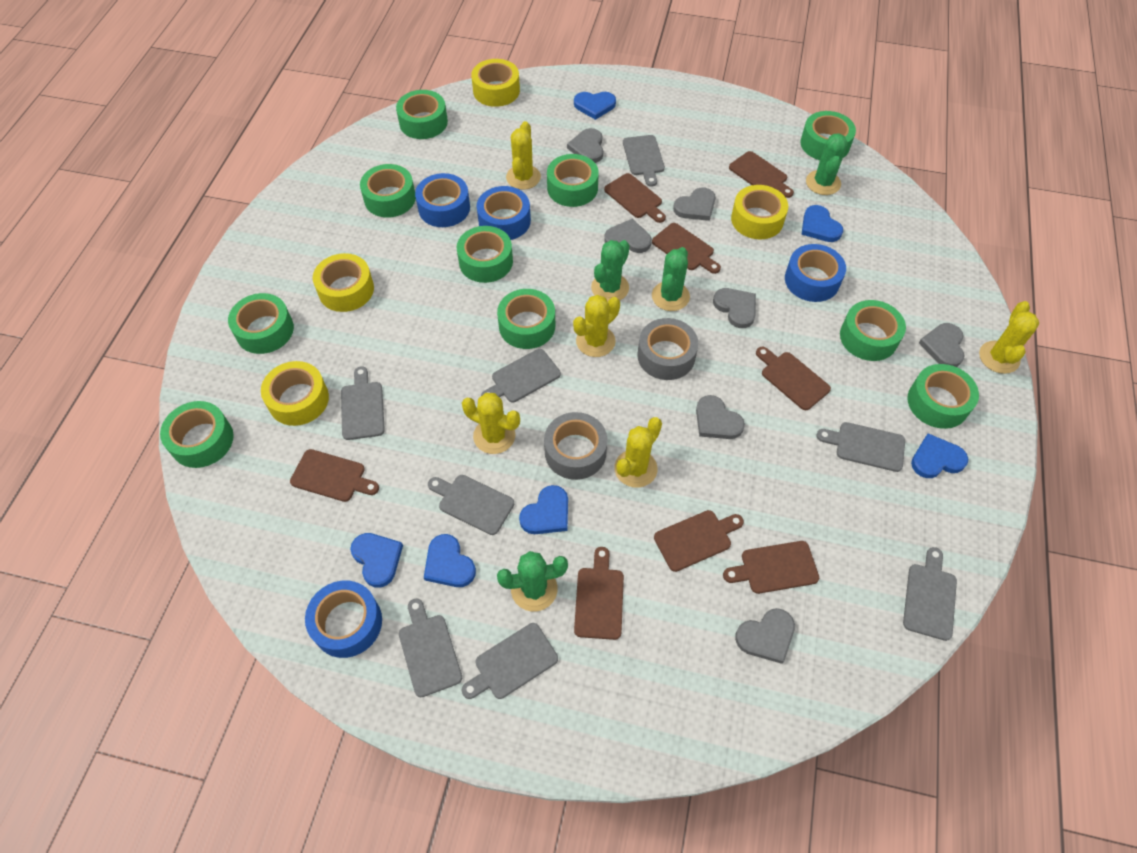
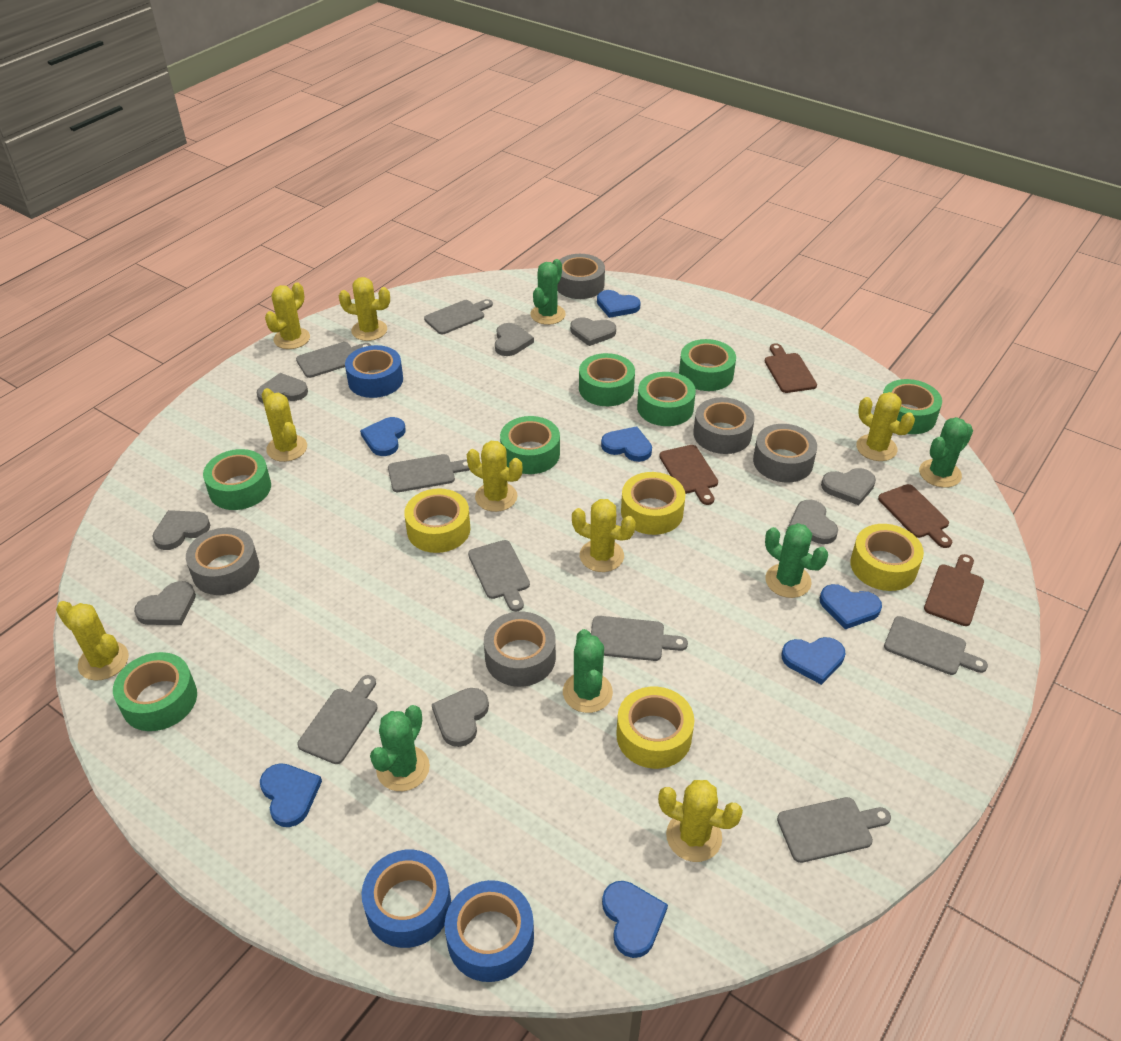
blue heart: 6 -> 7
blue tape: 4 -> 3
brown cutting board: 8 -> 4
green cactus: 4 -> 5
green tape: 10 -> 7
grey heart: 7 -> 8
grey tape: 2 -> 5
yellow cactus: 5 -> 8

